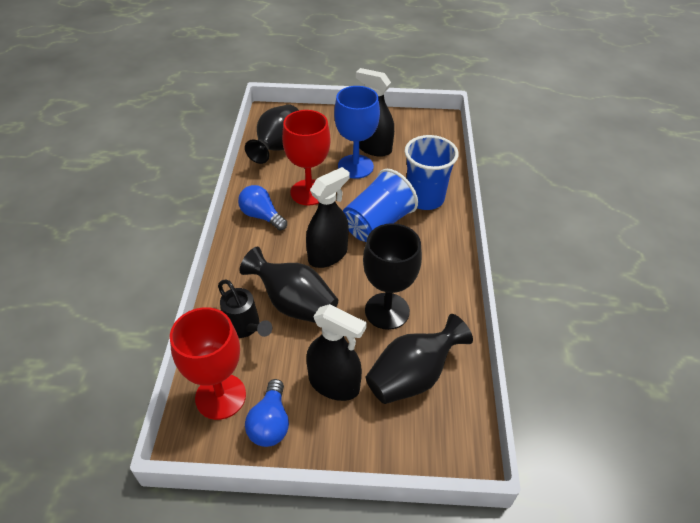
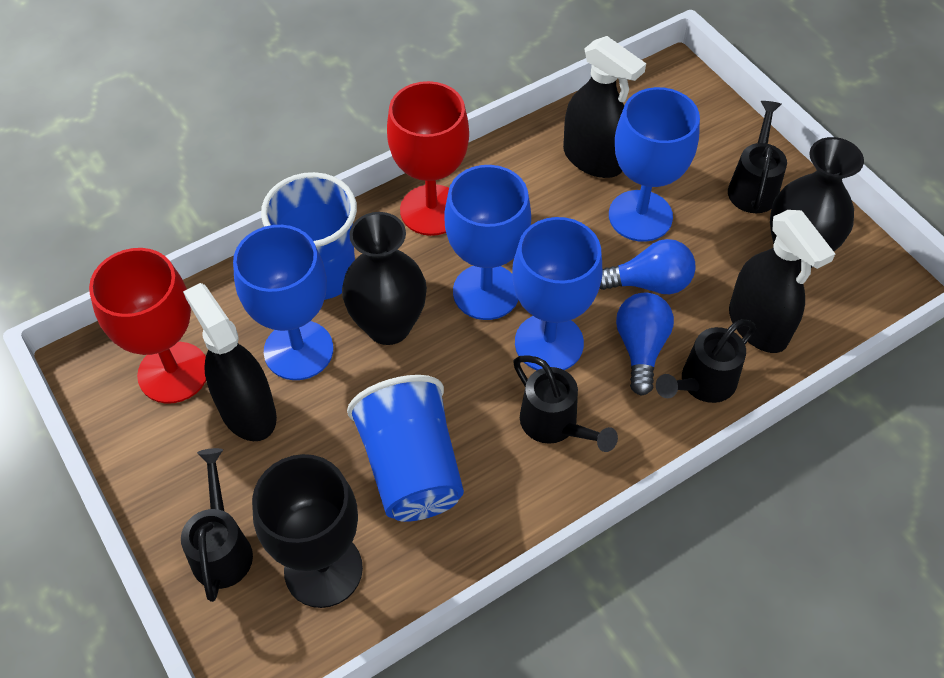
black vase: 3 -> 2
black watering can: 1 -> 4
blue goblet: 1 -> 4

